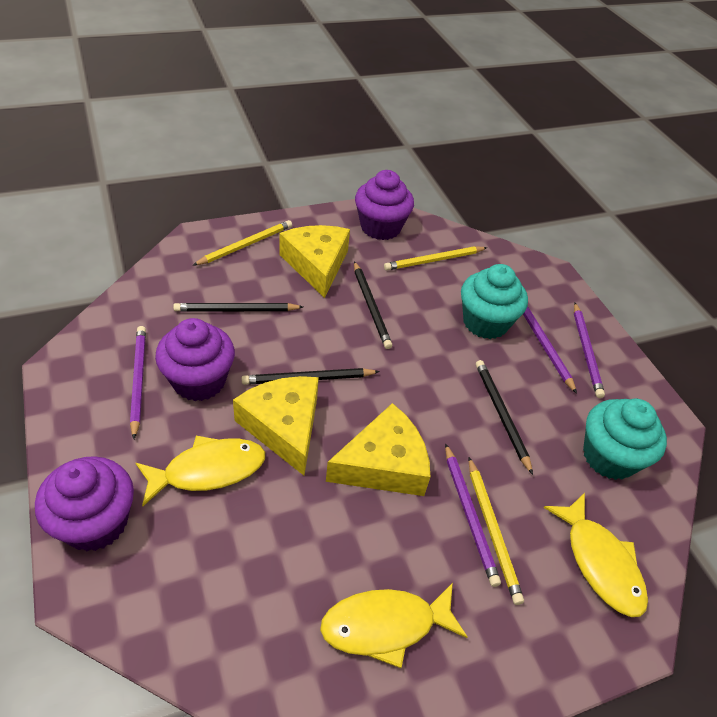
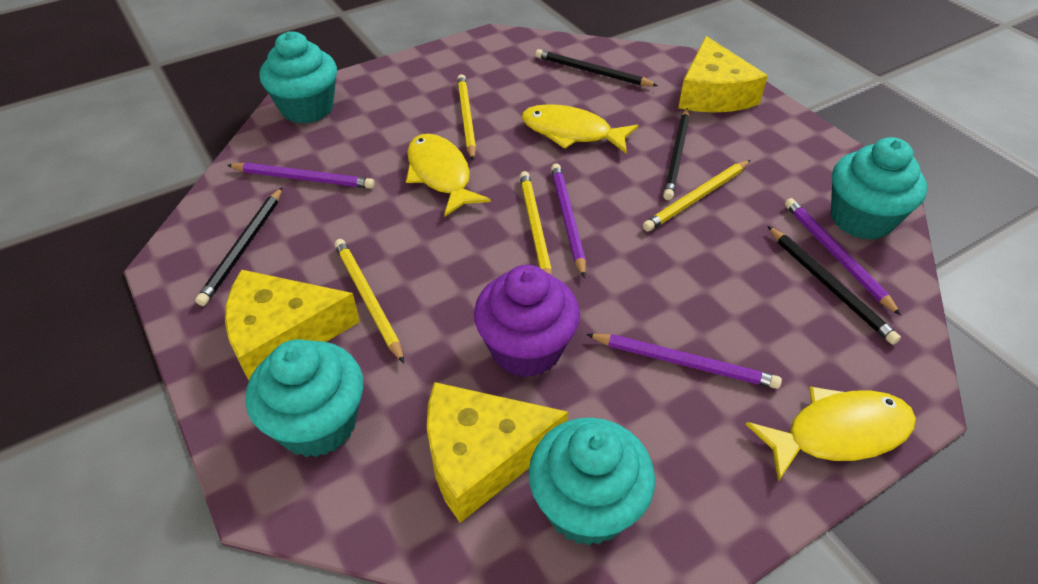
purple cupcake: 3 -> 1
turquoise cupcake: 2 -> 4
yellow pencil: 3 -> 4

